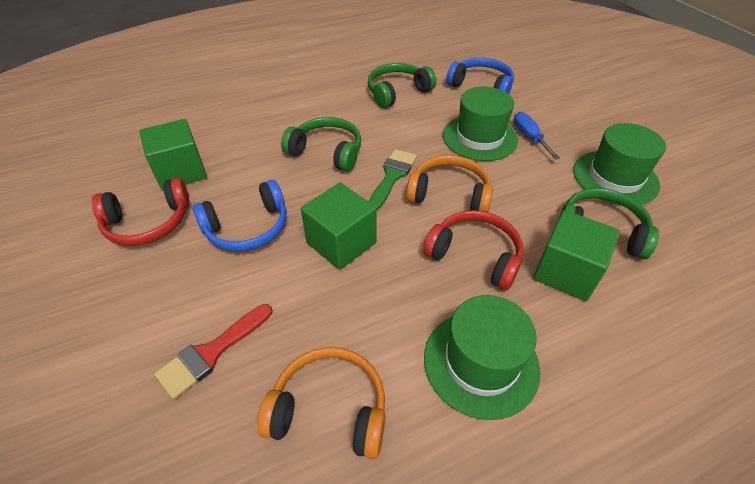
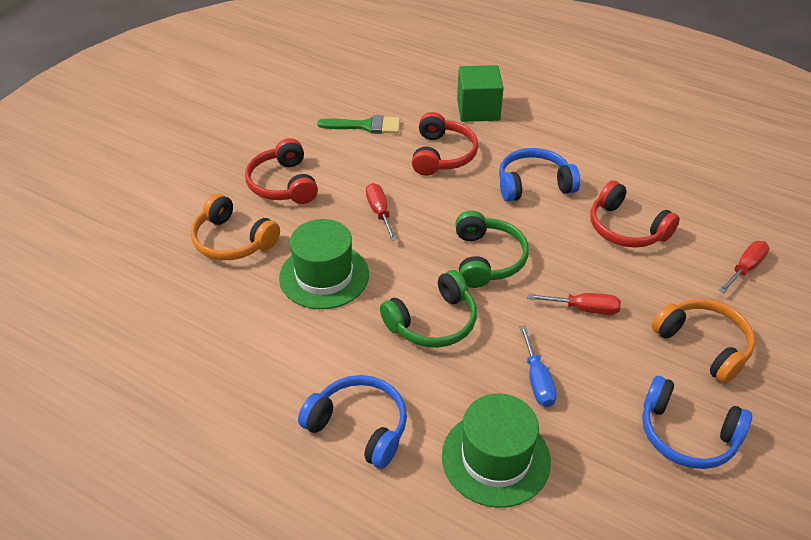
blue headphones: 2 -> 3
green cube: 3 -> 1
green hat: 3 -> 2
green headphones: 3 -> 2
red brush: 1 -> 0
red headphones: 2 -> 3
red screwdriver: 0 -> 3

